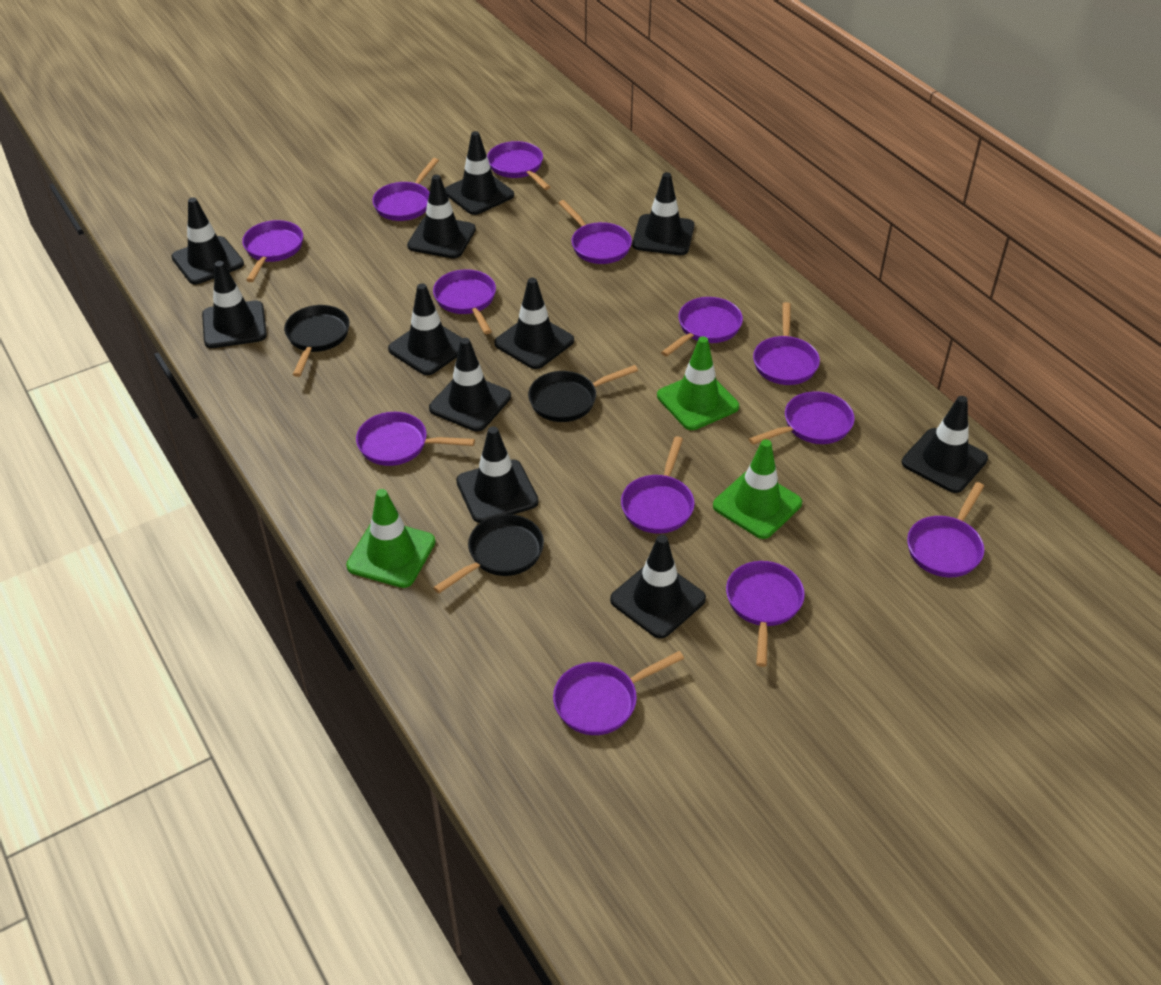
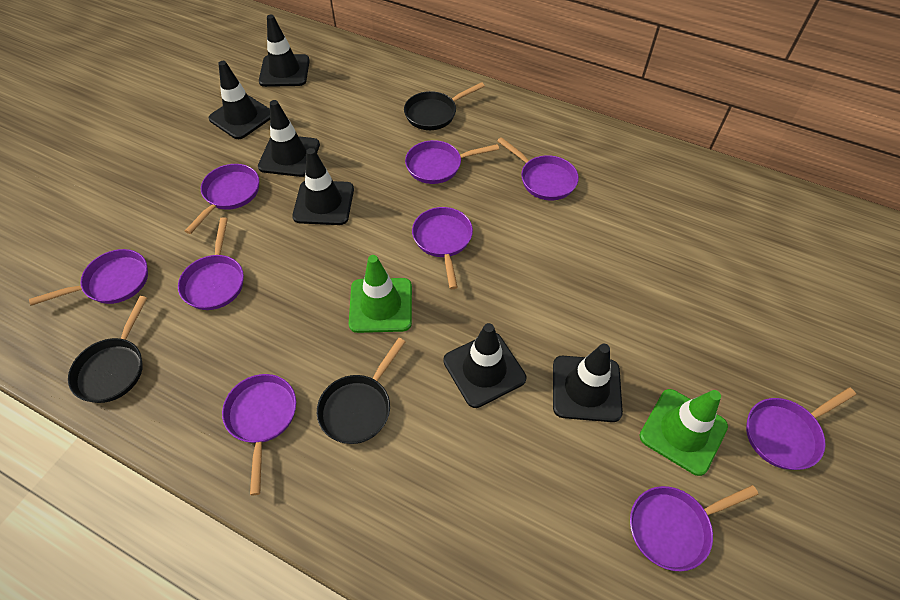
black traffic cone: 11 -> 6
green traffic cone: 3 -> 2
purple pan: 13 -> 9

